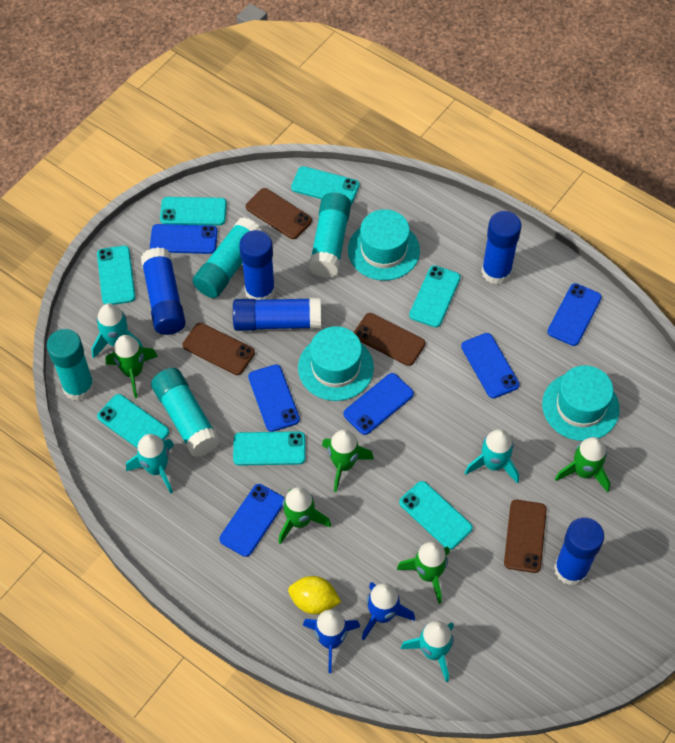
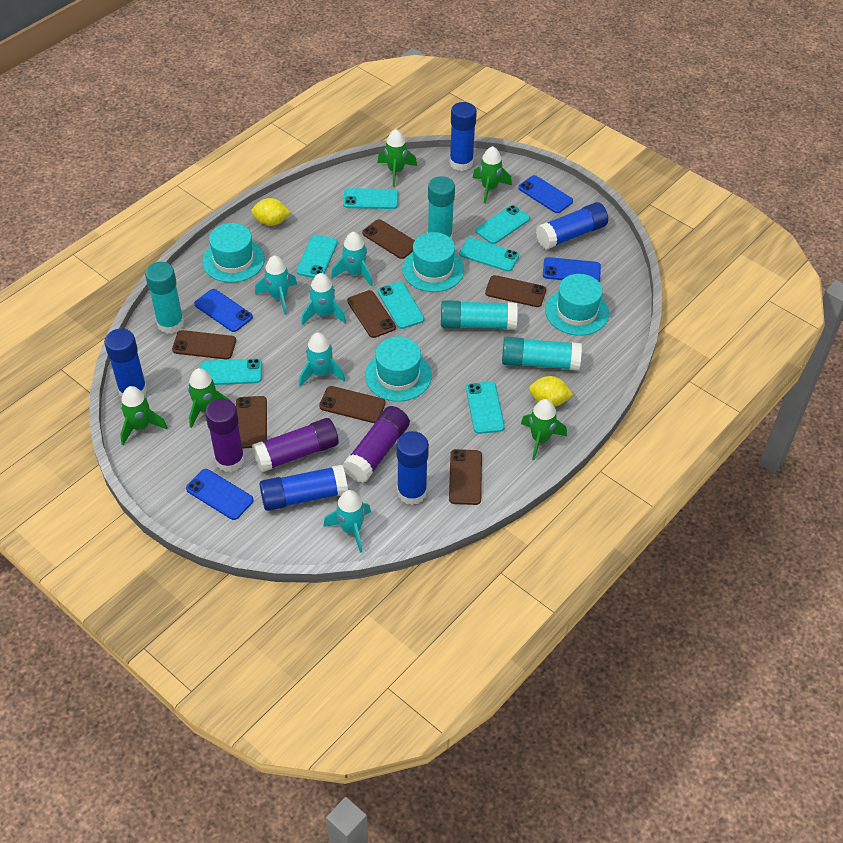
blue phone: 6 -> 4
blue rocket: 2 -> 0
brown phone: 4 -> 7
purple glue stick: 0 -> 3
turquoise hat: 3 -> 4
turquoise rocket: 4 -> 5
yellow lemon: 1 -> 2

